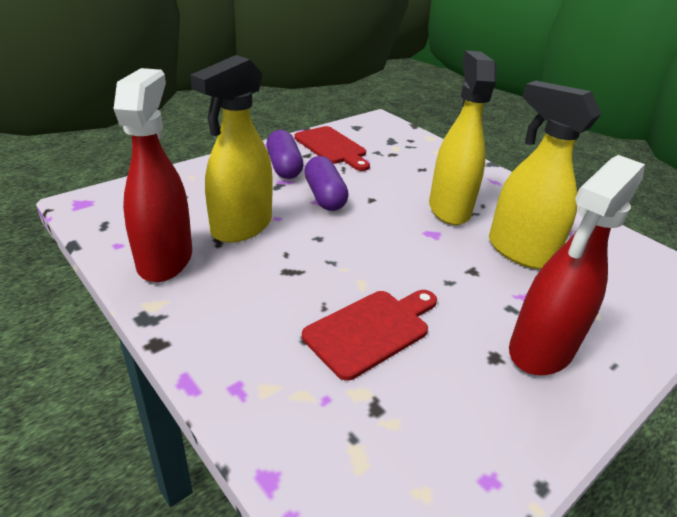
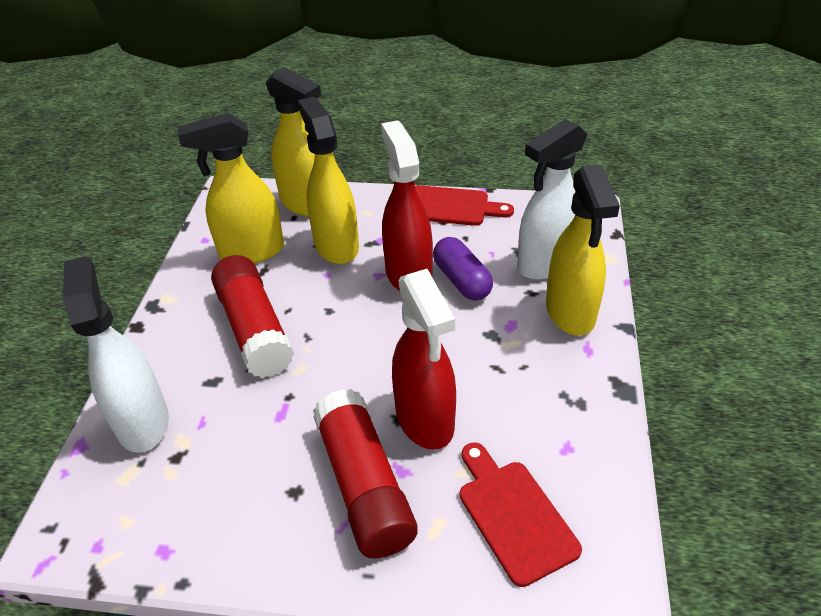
purple capsule: 2 -> 1
red glue stick: 0 -> 2
white spray bottle: 0 -> 2
yellow spray bottle: 3 -> 4

